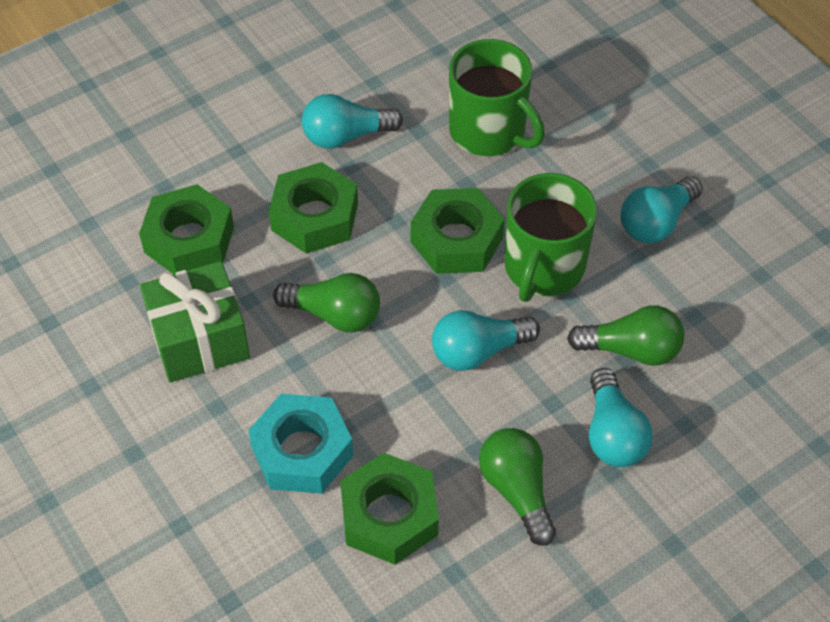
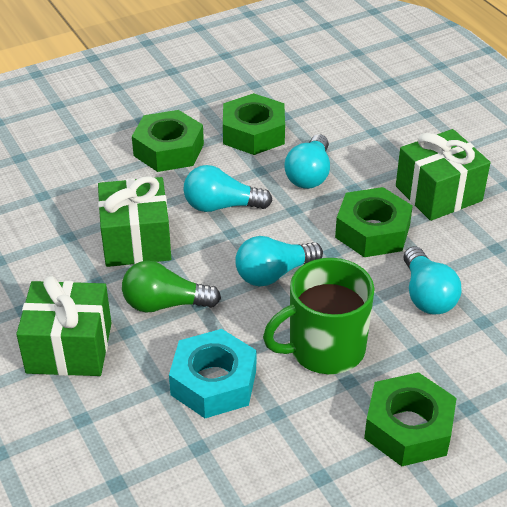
green gift: 1 -> 3
green light bulb: 3 -> 1
green mug: 2 -> 1

